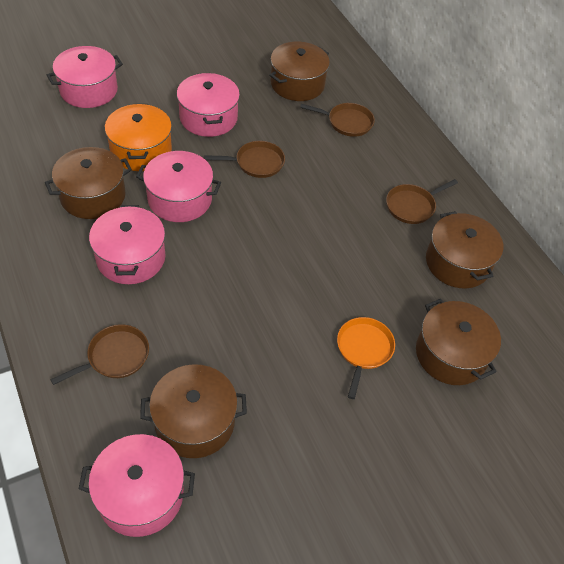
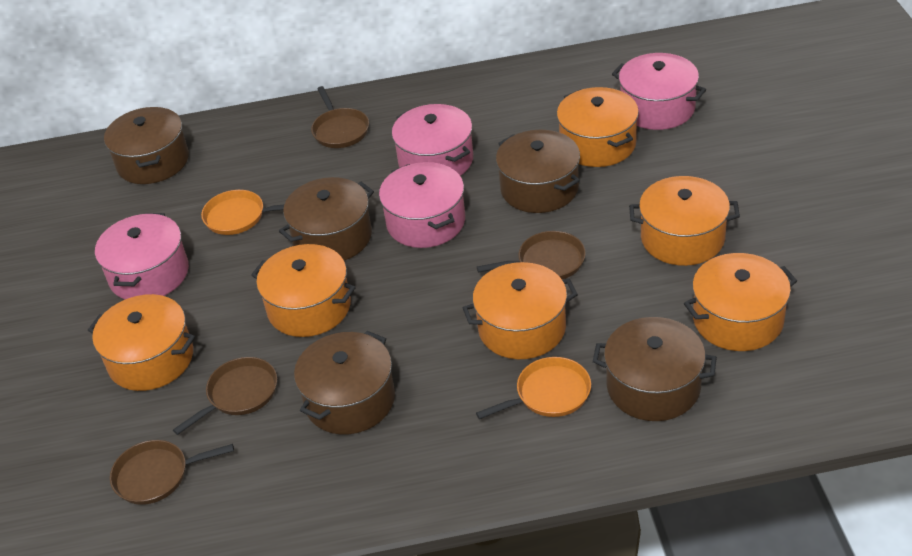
orange pan: 1 -> 2
orange pot: 1 -> 6
pink pot: 5 -> 4

